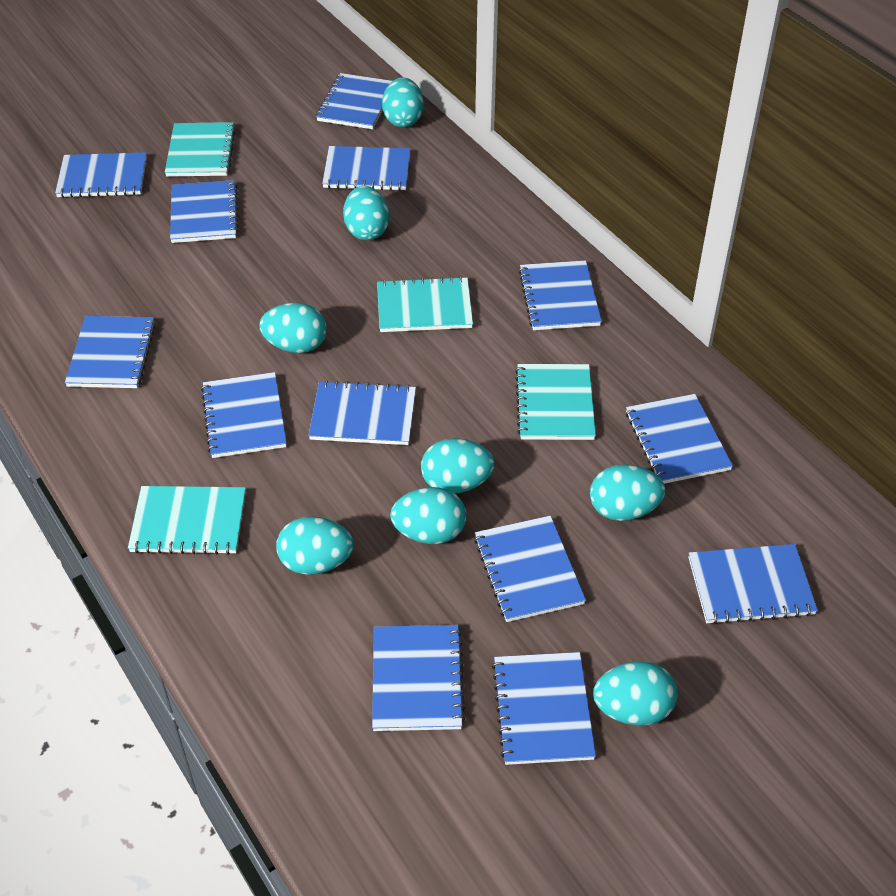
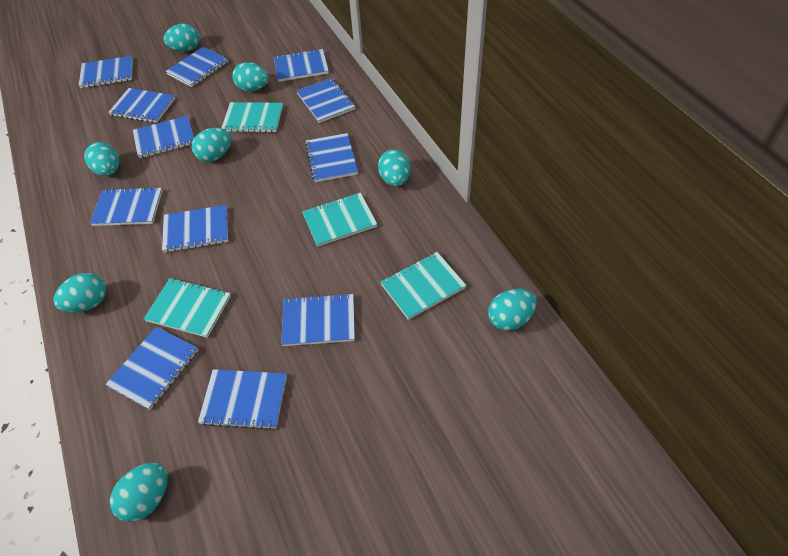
blue notebook: 13 -> 12

